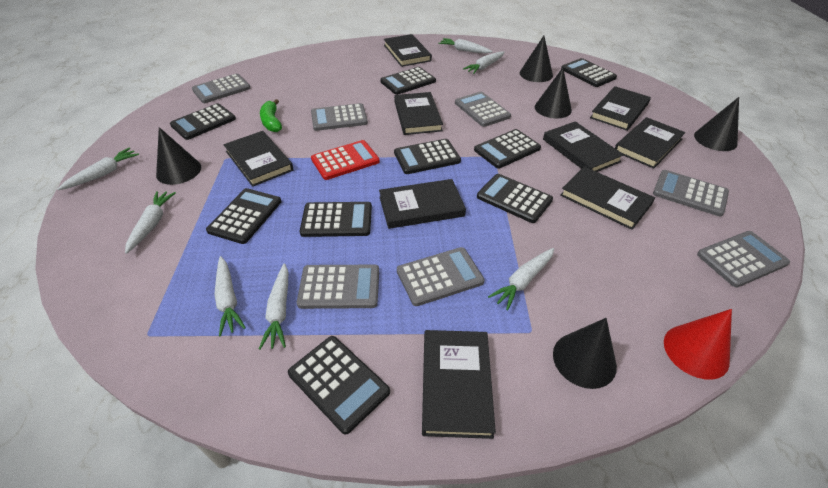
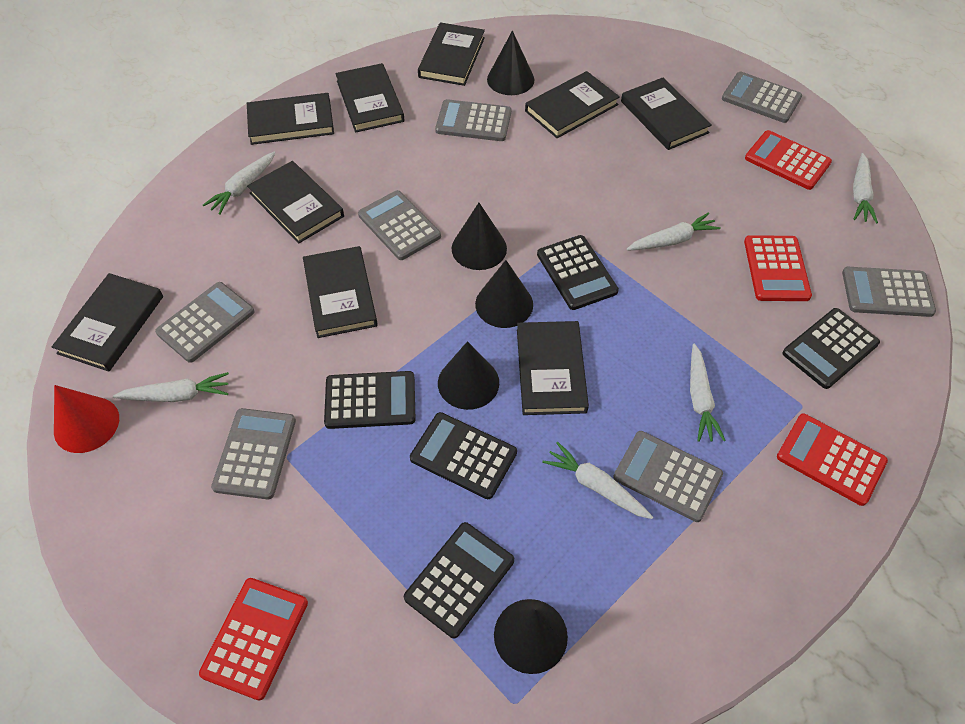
black calculator: 9 -> 5
green banana: 1 -> 0
red calculator: 1 -> 4
white carrot: 7 -> 6

